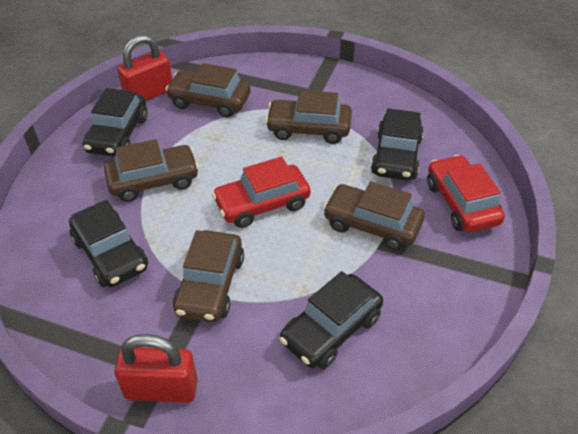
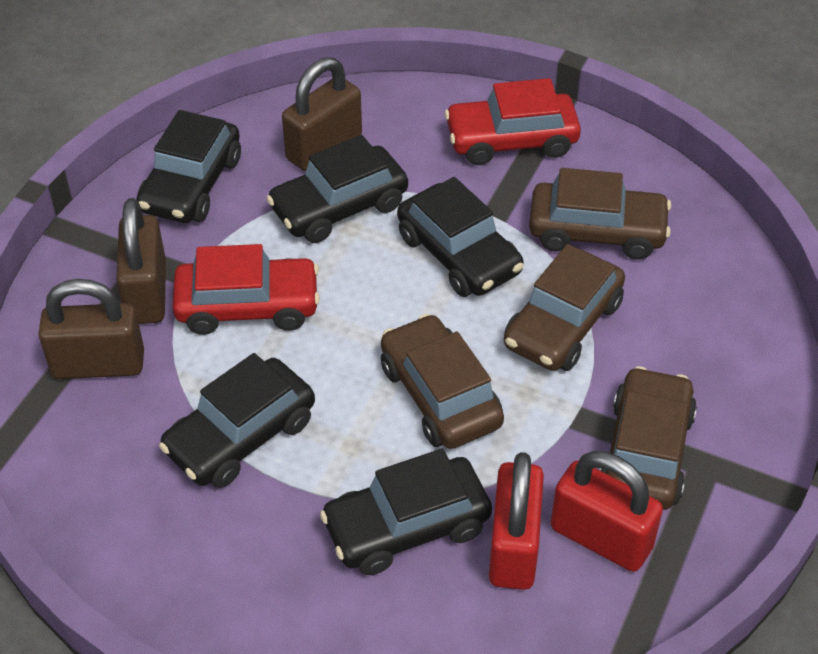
black car: 4 -> 5
brown car: 5 -> 4
brown padlock: 0 -> 3

